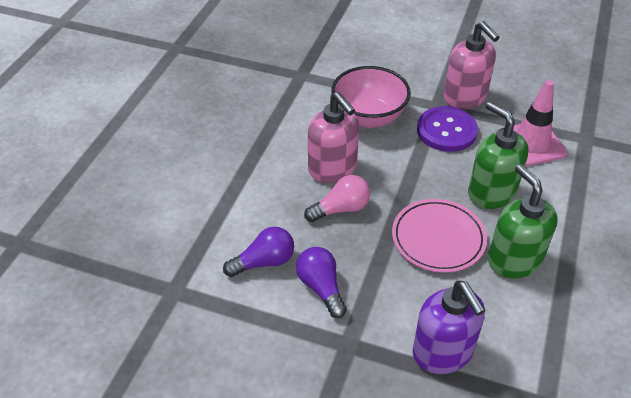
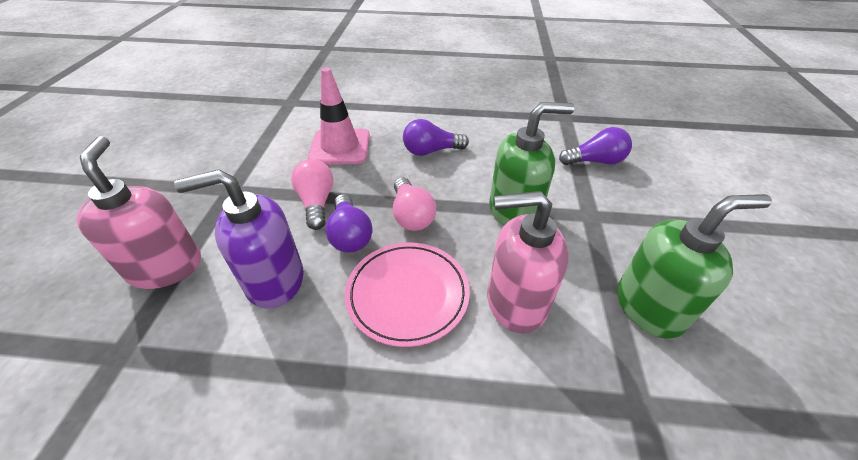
pink bowl: 1 -> 0
pink light bulb: 1 -> 2
purple button: 1 -> 0
purple light bulb: 2 -> 3

